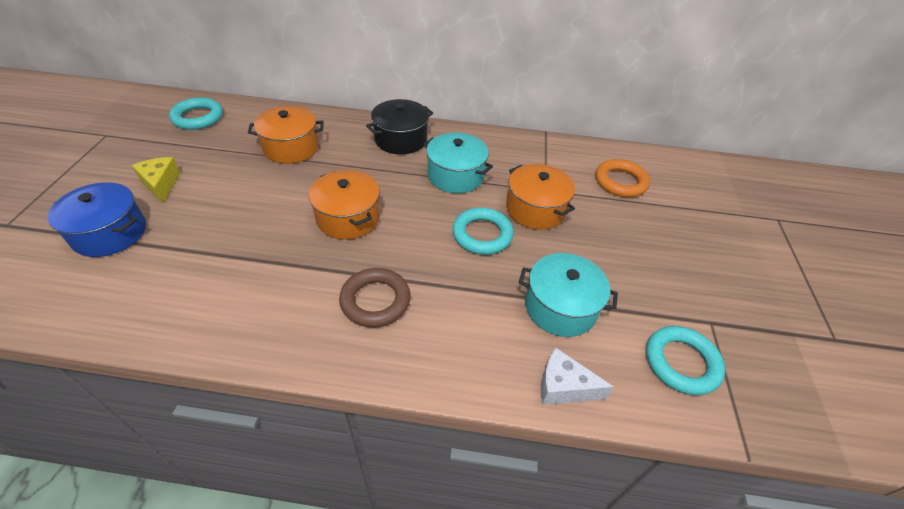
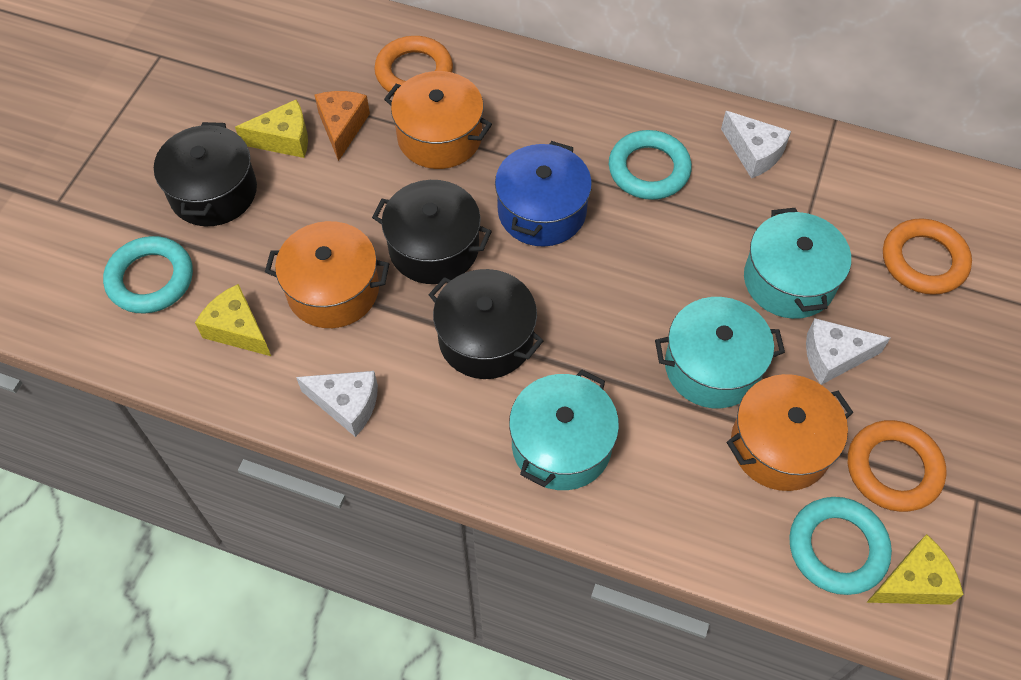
black pot: 1 -> 3
brown ring: 1 -> 0
orange cheese: 0 -> 1
orange ring: 1 -> 3
turquoise pot: 2 -> 3
white cheese: 1 -> 3
yellow cheese: 1 -> 3

